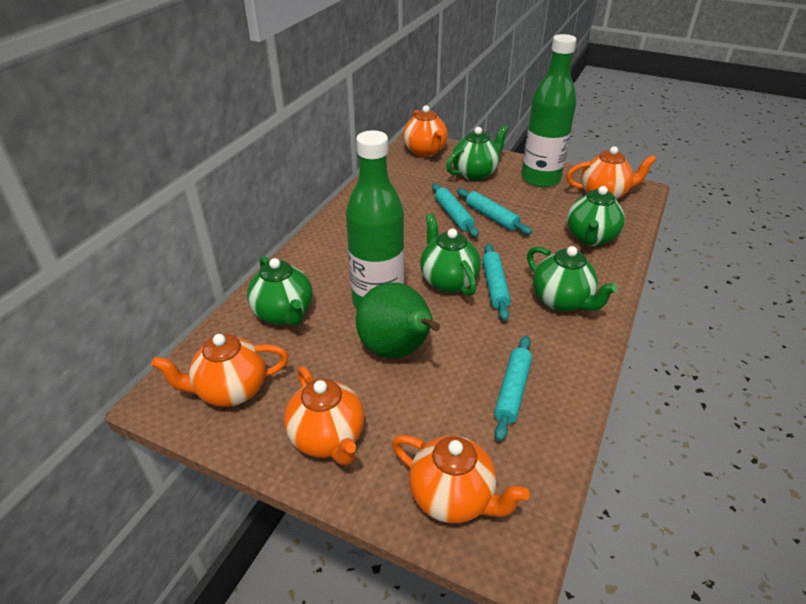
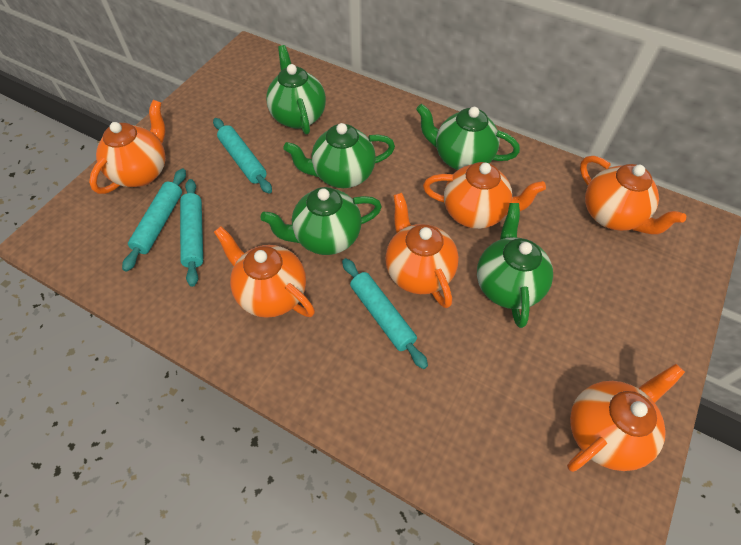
green bottle: 2 -> 0
green pear: 1 -> 0
orange teapot: 5 -> 6

